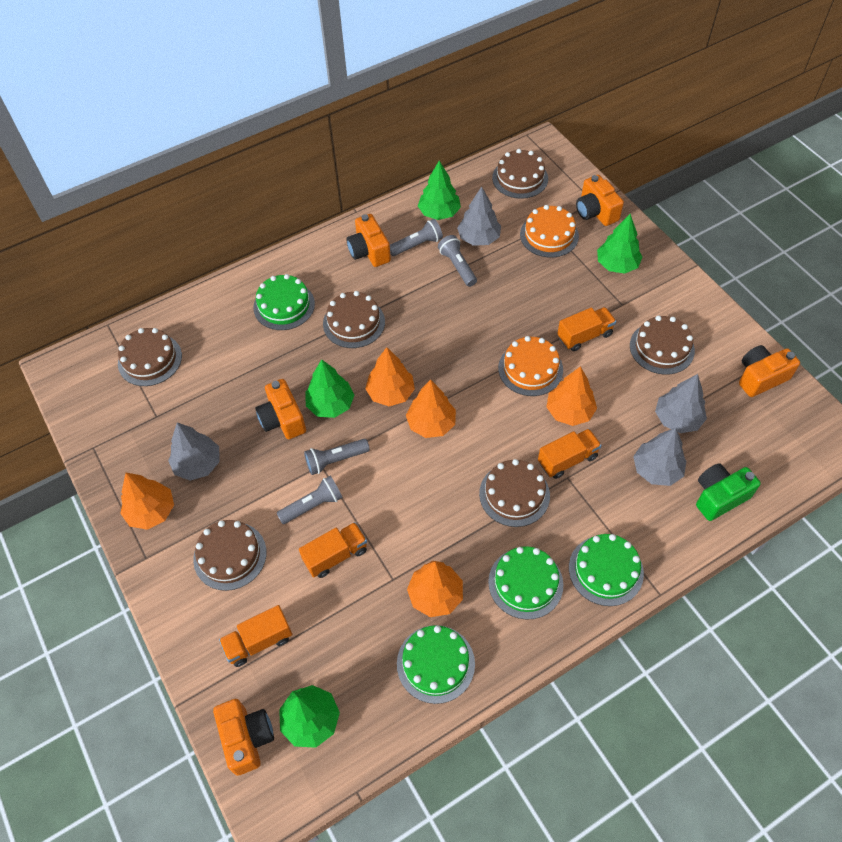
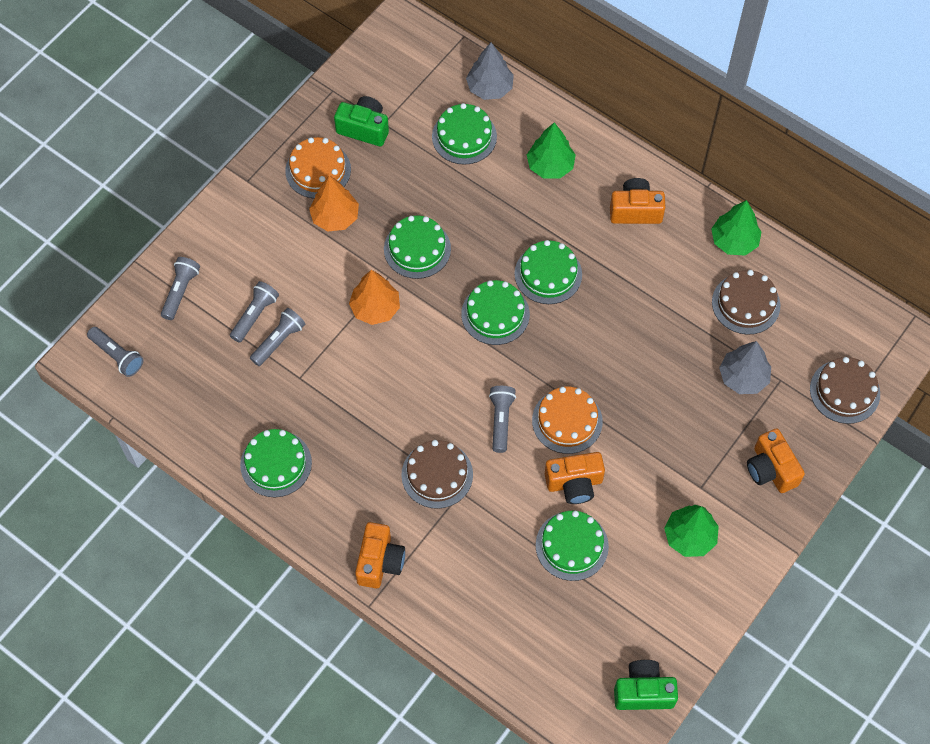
brown cake: 6 -> 3
green cake: 4 -> 6
green camera: 1 -> 2
green tree: 4 -> 3
grey flashlight: 4 -> 5
grey tree: 4 -> 2
orange camera: 5 -> 4
orange tree: 5 -> 2
orange truck: 4 -> 0

